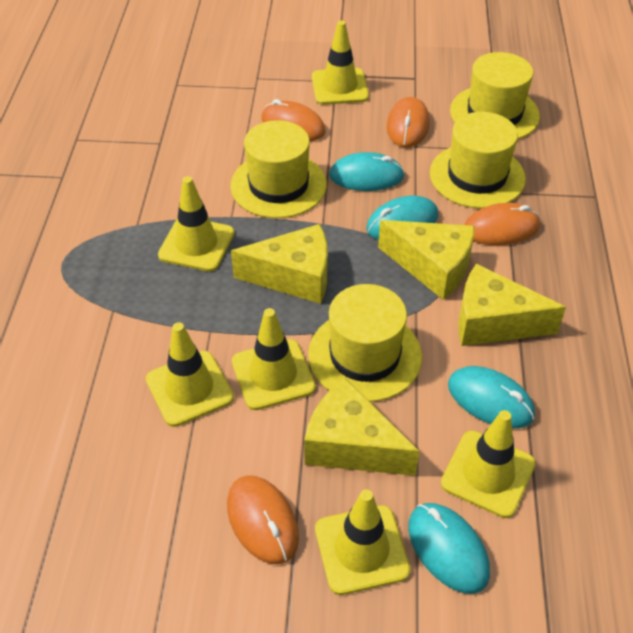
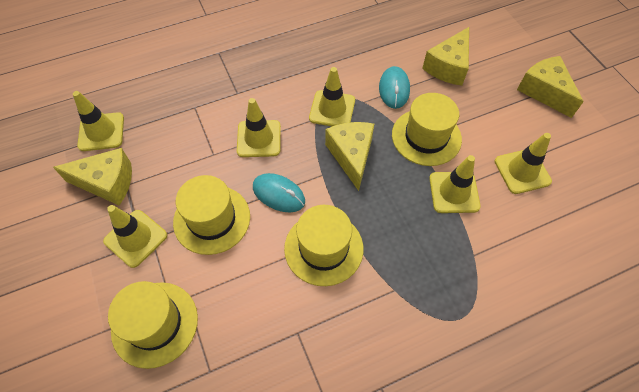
orange mouse: 4 -> 0
turquoise mouse: 4 -> 2

